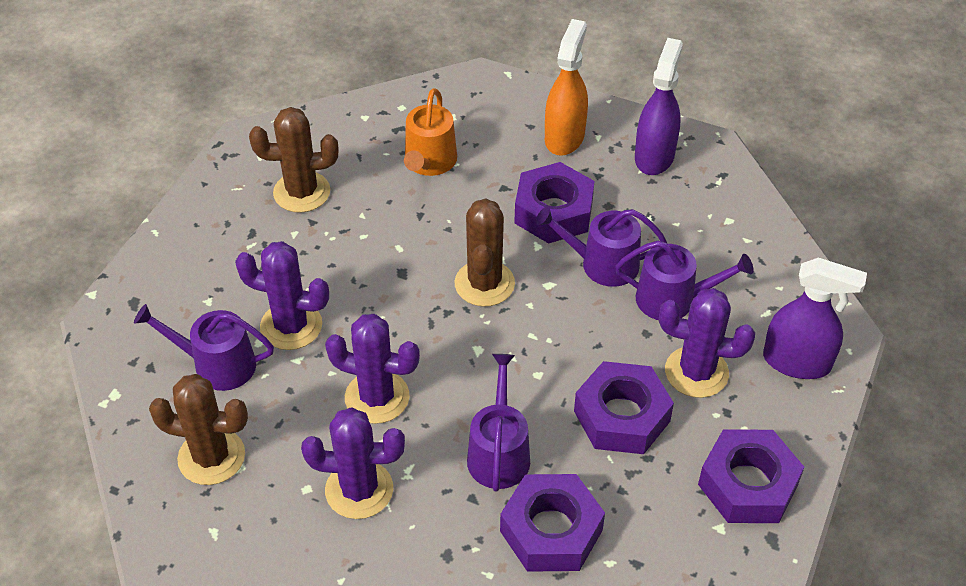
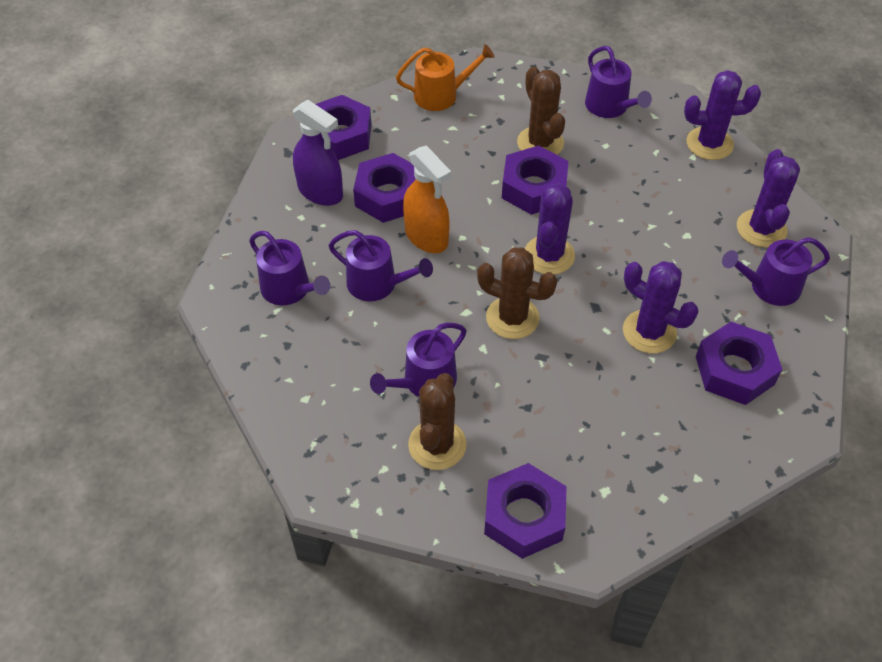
purple nut: 4 -> 5
purple spray bottle: 2 -> 1
purple watering can: 4 -> 5

